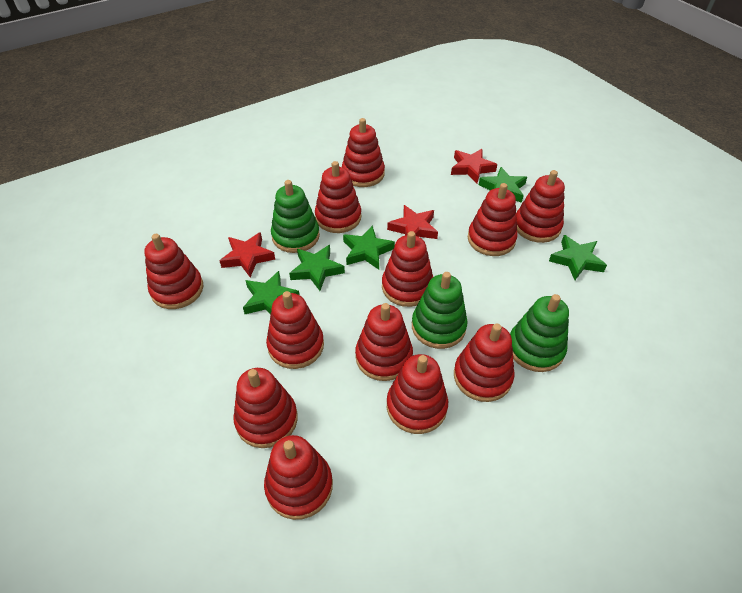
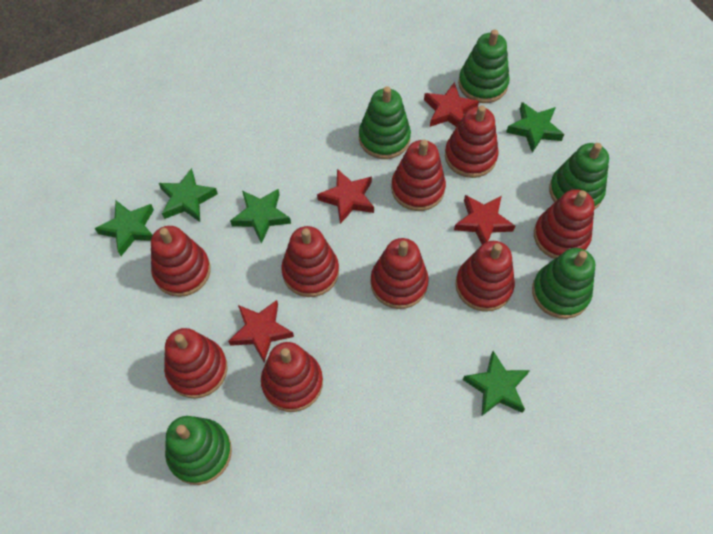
green stacking toy: 3 -> 5
red stacking toy: 12 -> 9
red star: 3 -> 4

